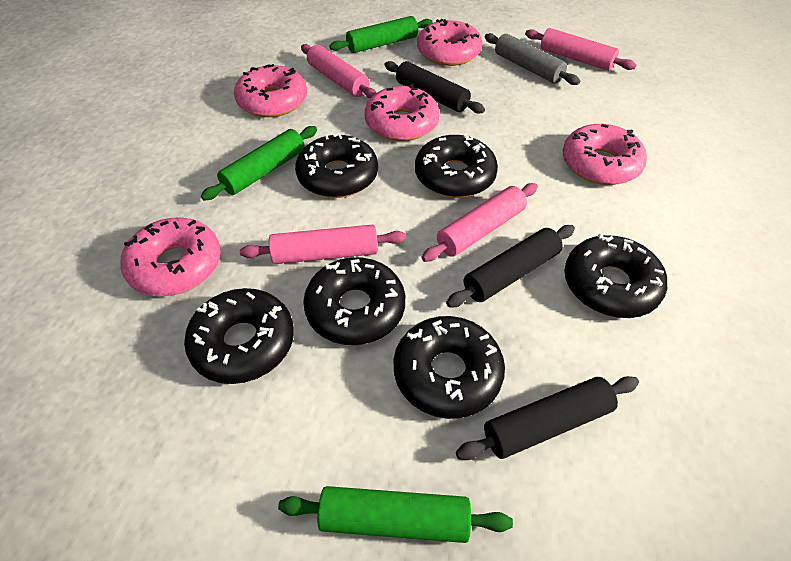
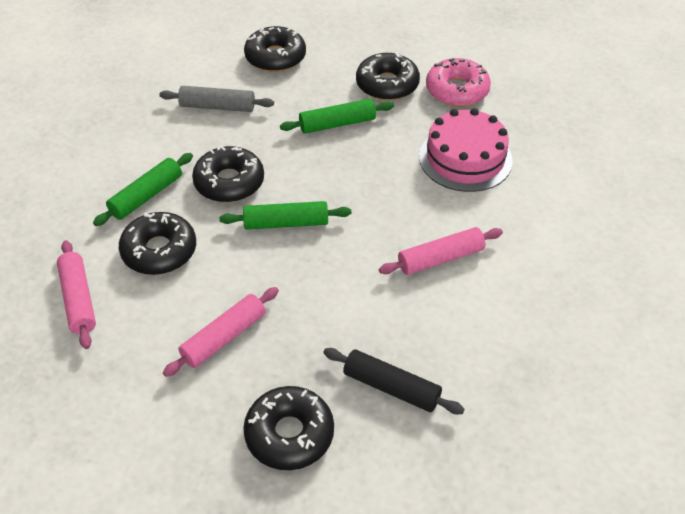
black donut: 6 -> 5
black rolling pin: 3 -> 1
pink cake: 0 -> 1
pink donut: 5 -> 1
pink rolling pin: 4 -> 3

